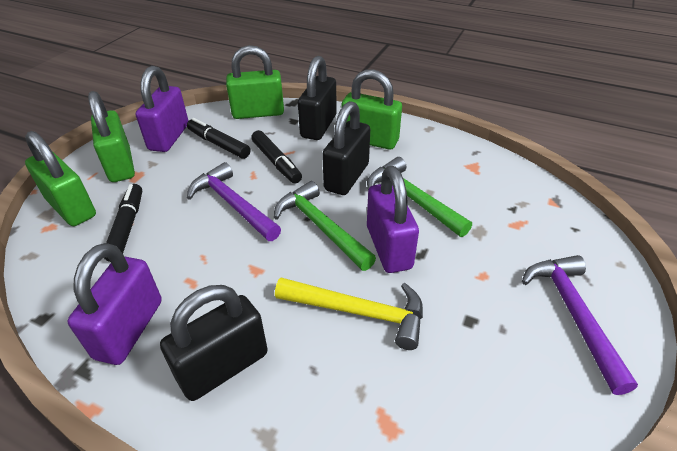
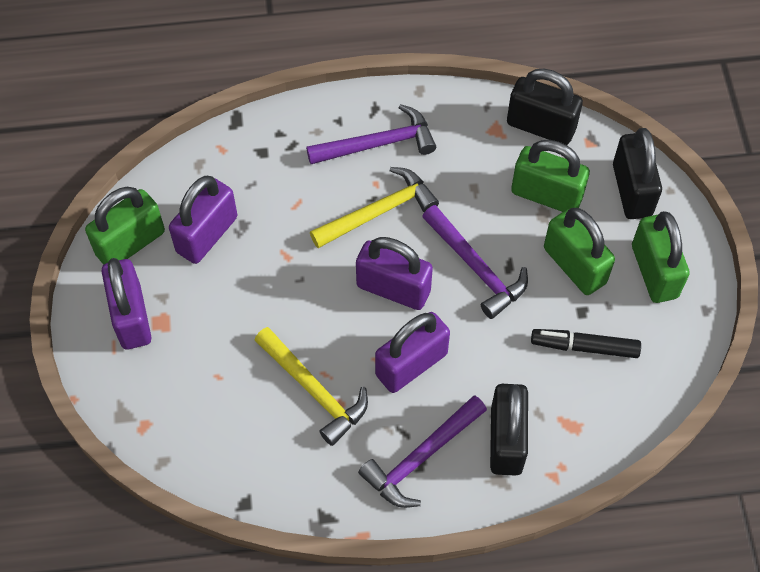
black marker: 3 -> 1
green hammer: 2 -> 0
purple hammer: 2 -> 3
purple padlock: 3 -> 4
yellow hammer: 1 -> 2

